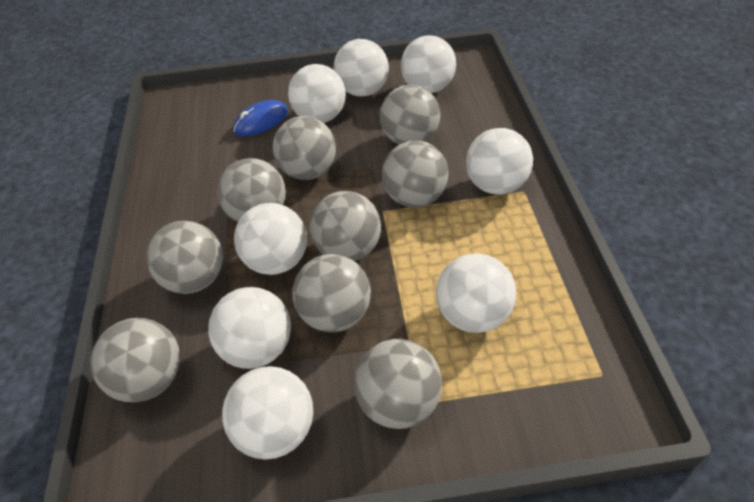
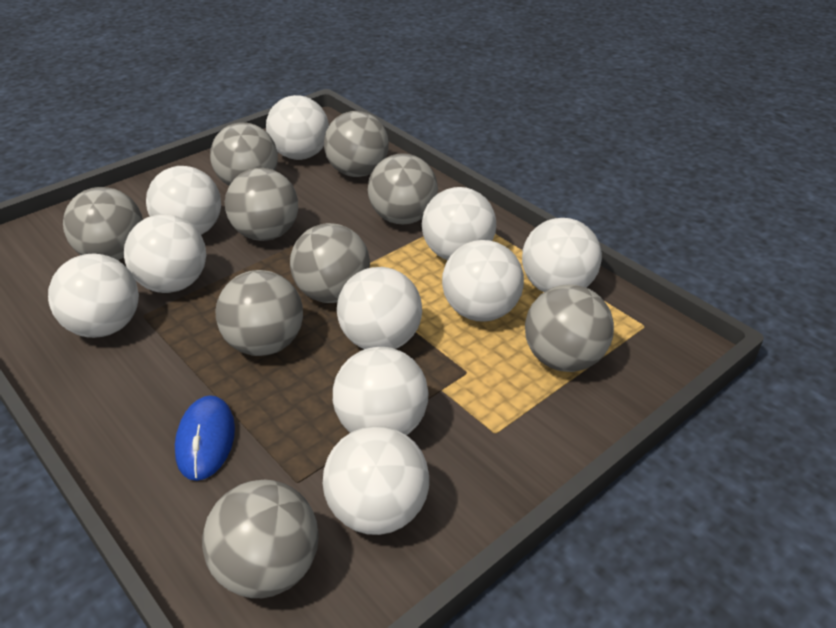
white ball: 8 -> 10

